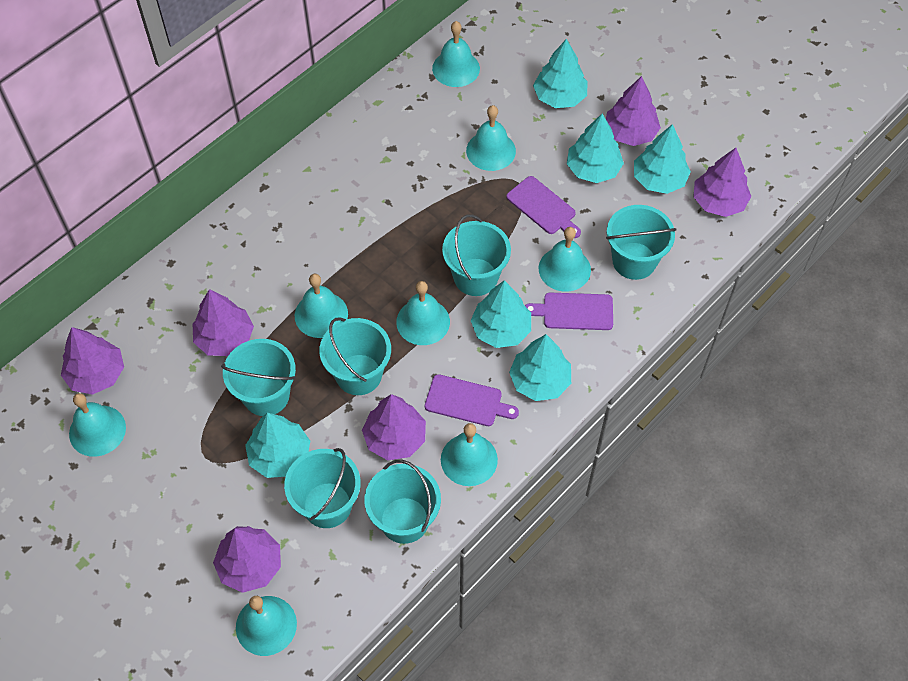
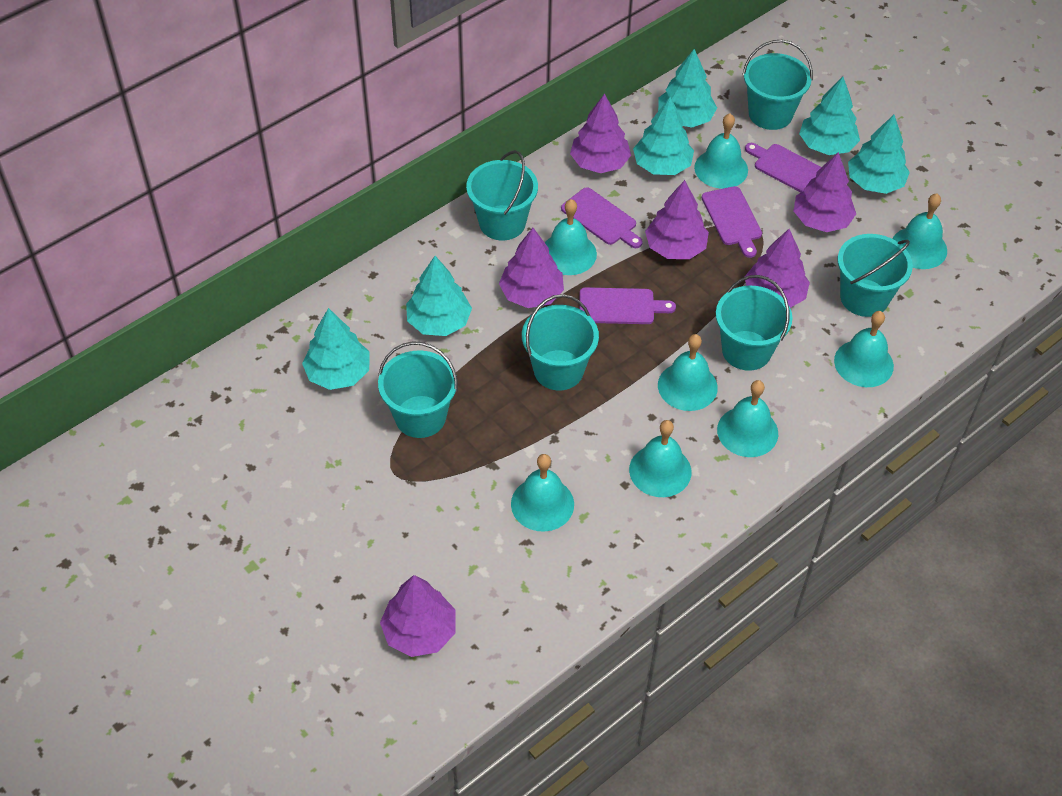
purple cutting board: 3 -> 4

